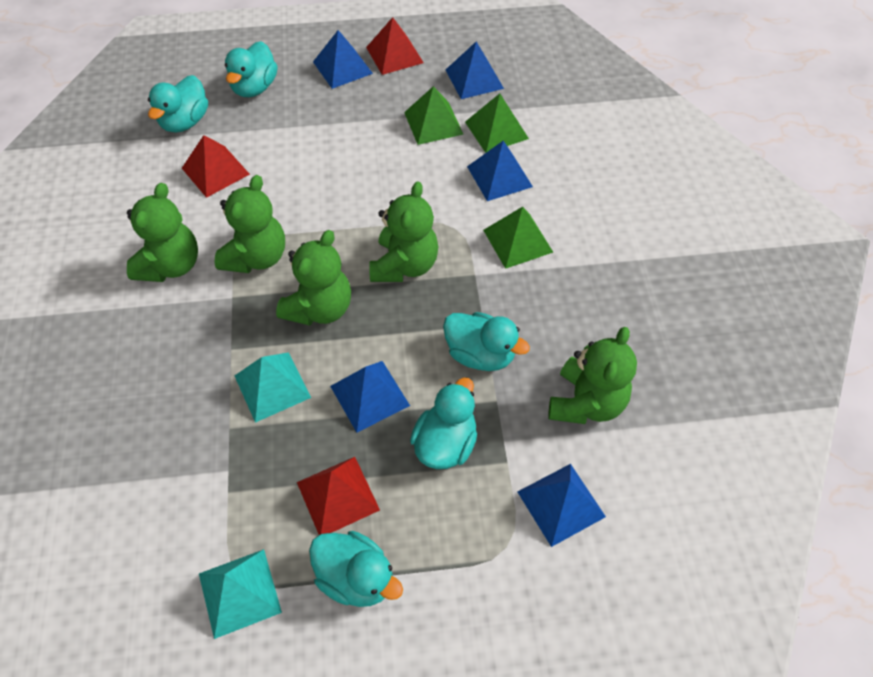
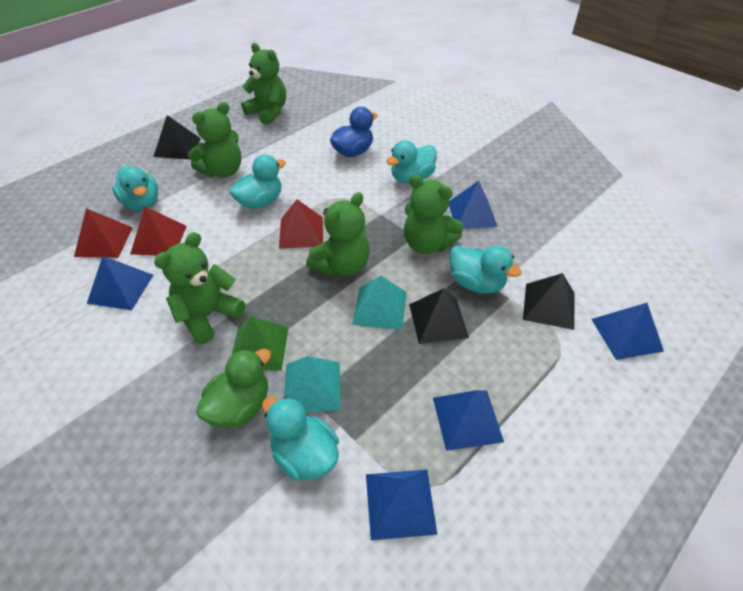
black pyramid: 0 -> 3
blue duck: 0 -> 1
green duck: 0 -> 1
green pyramid: 3 -> 1

